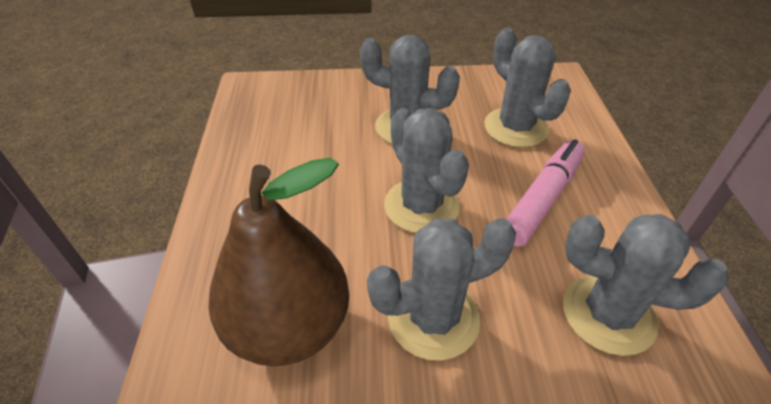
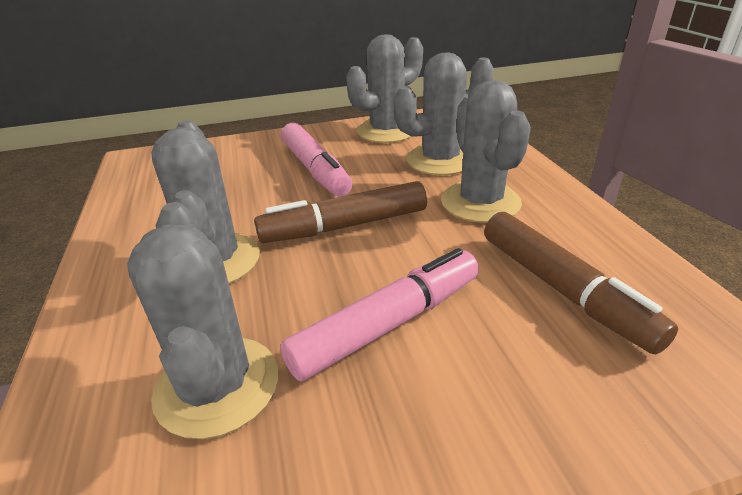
brown marker: 0 -> 2
brown pear: 1 -> 0
pink marker: 1 -> 2

